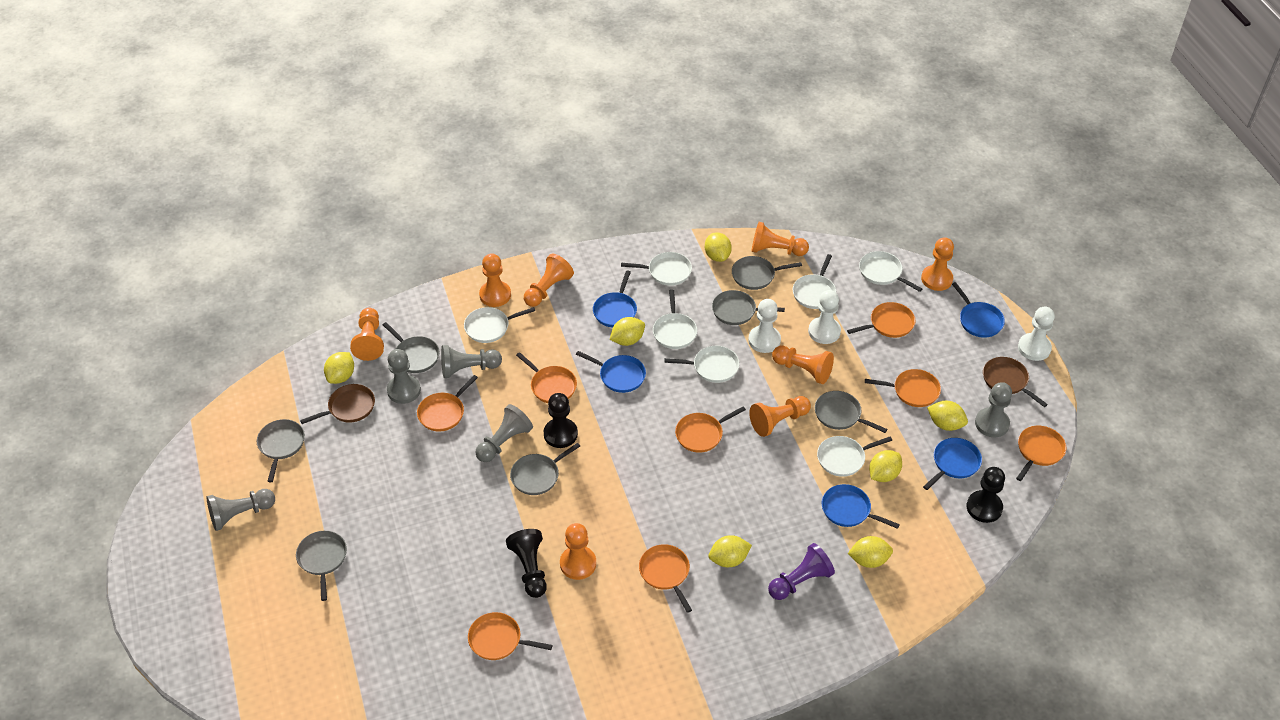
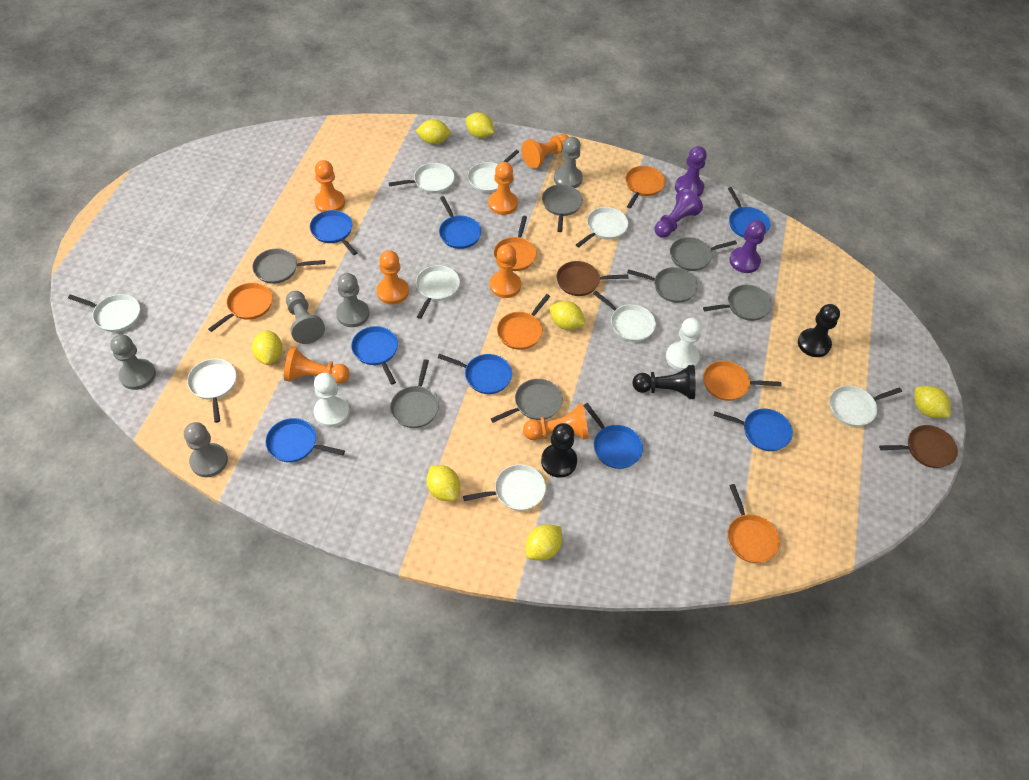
blue pan: 5 -> 8
orange pan: 8 -> 6
orange pawn: 8 -> 7
purple pawn: 1 -> 3
white pan: 7 -> 9
white pawn: 3 -> 2

